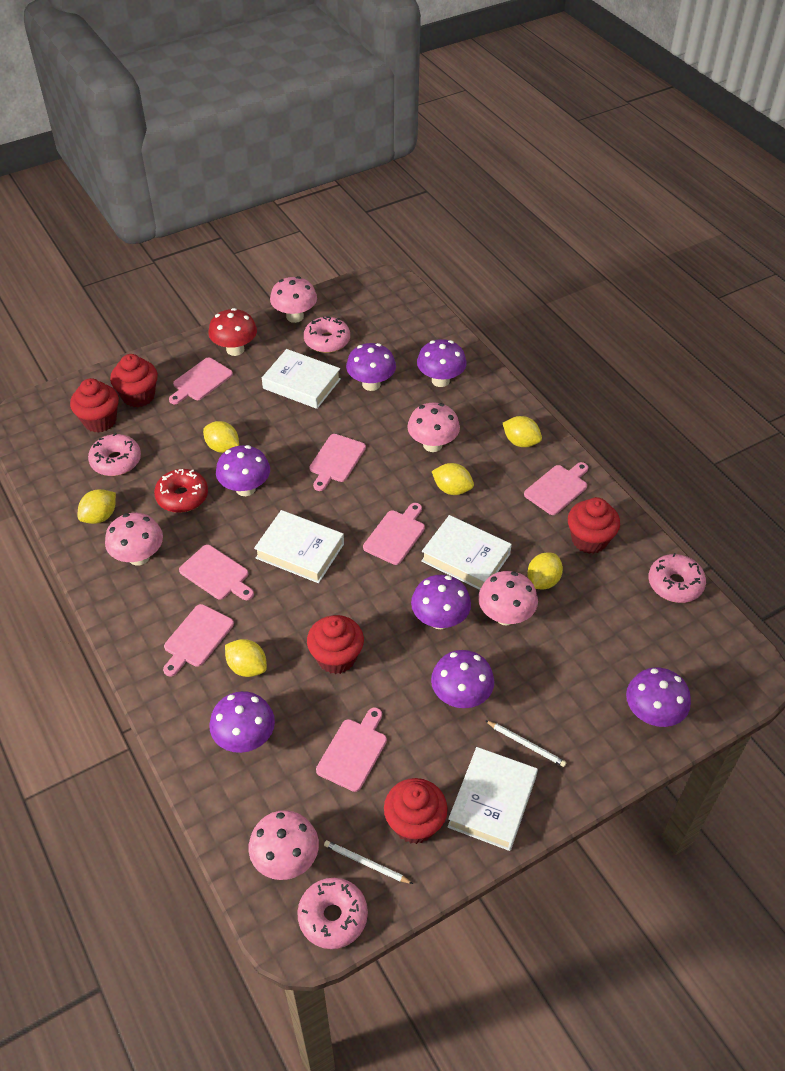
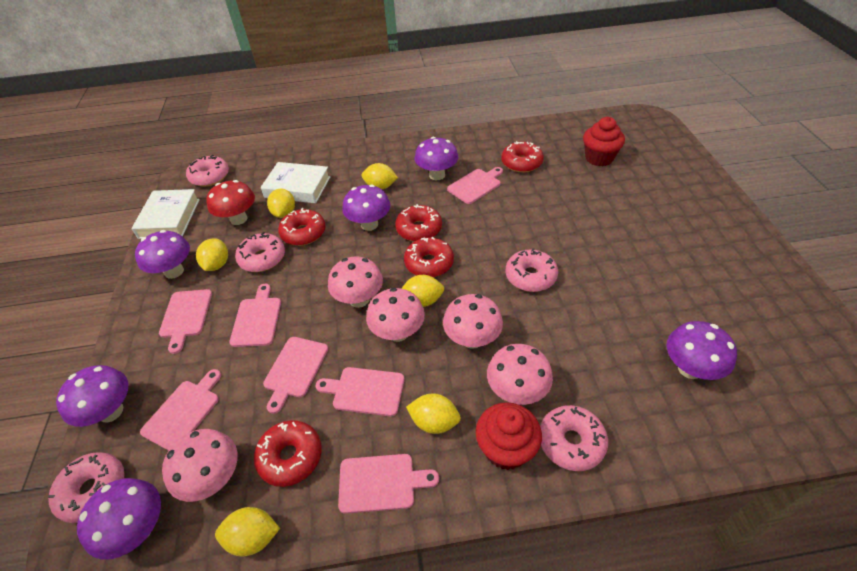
pink donut: 4 -> 5
purple mushroom: 7 -> 6
red cupcake: 5 -> 2
red donut: 1 -> 5
white book: 4 -> 2
white pencil: 2 -> 0

